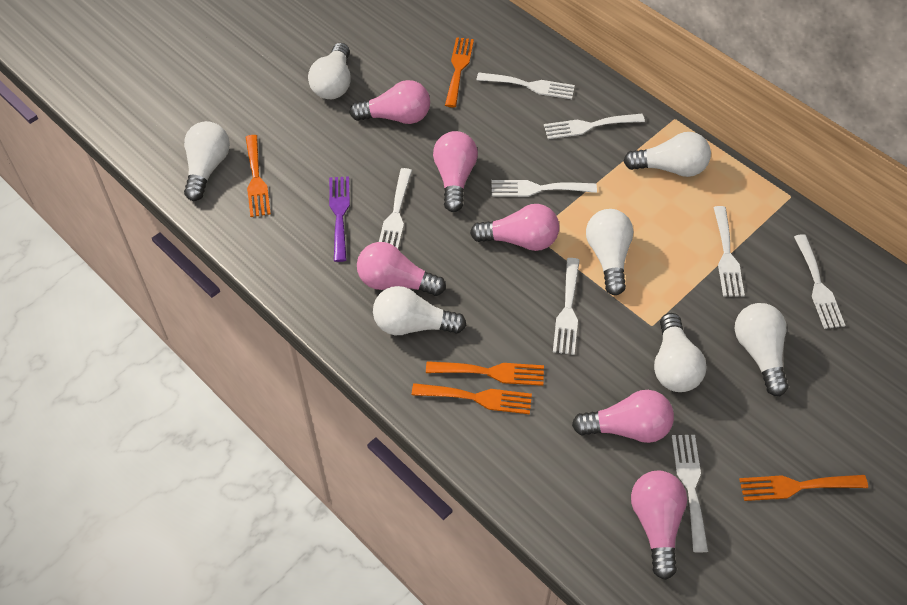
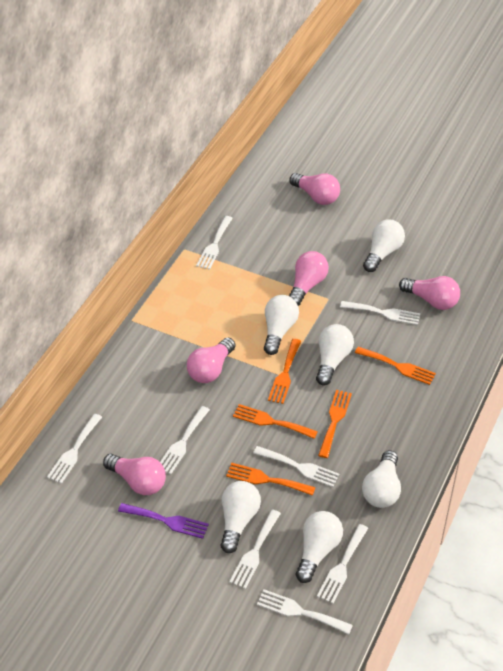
pink light bulb: 6 -> 5
white light bulb: 7 -> 6

